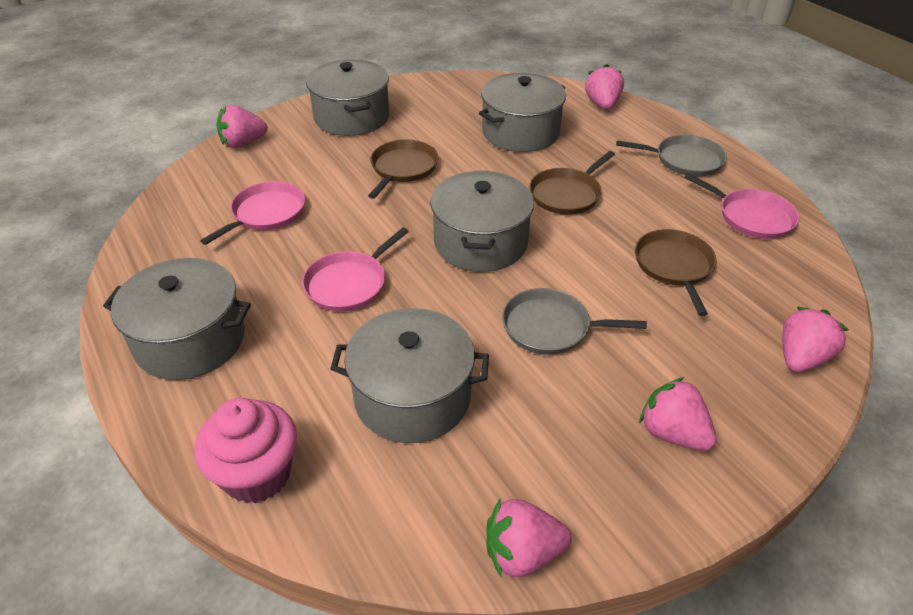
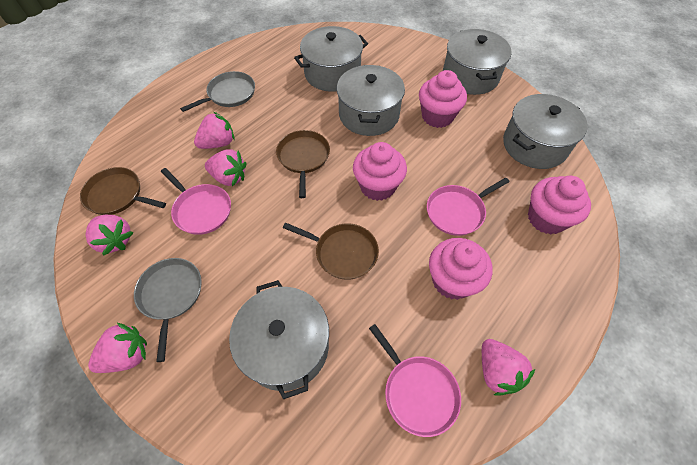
pink cupcake: 1 -> 4

